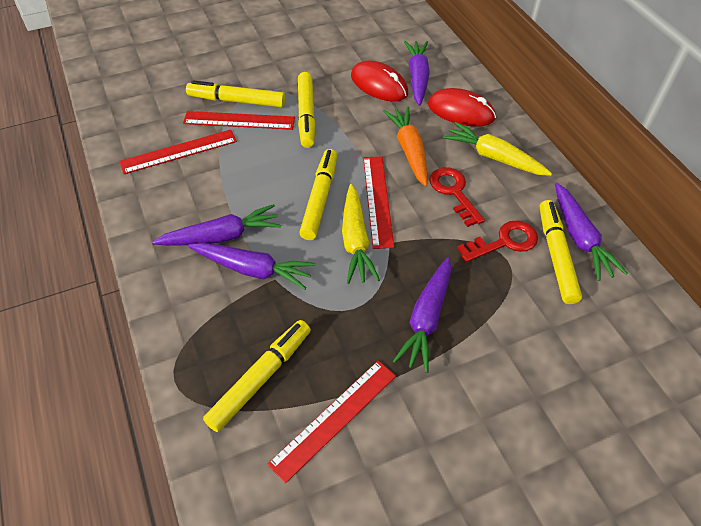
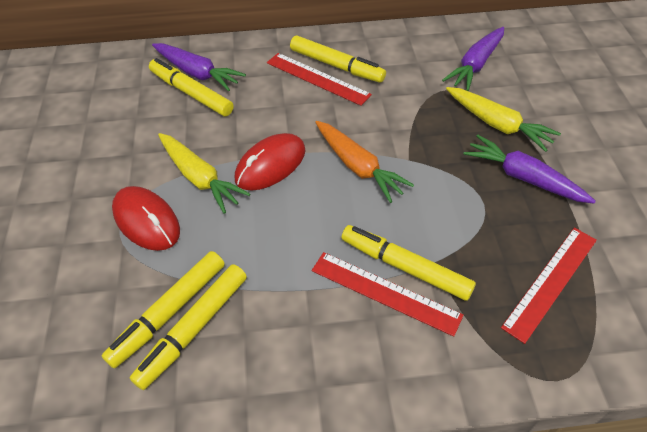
purple carrot: 5 -> 3
red key: 2 -> 0
red ruler: 4 -> 3

